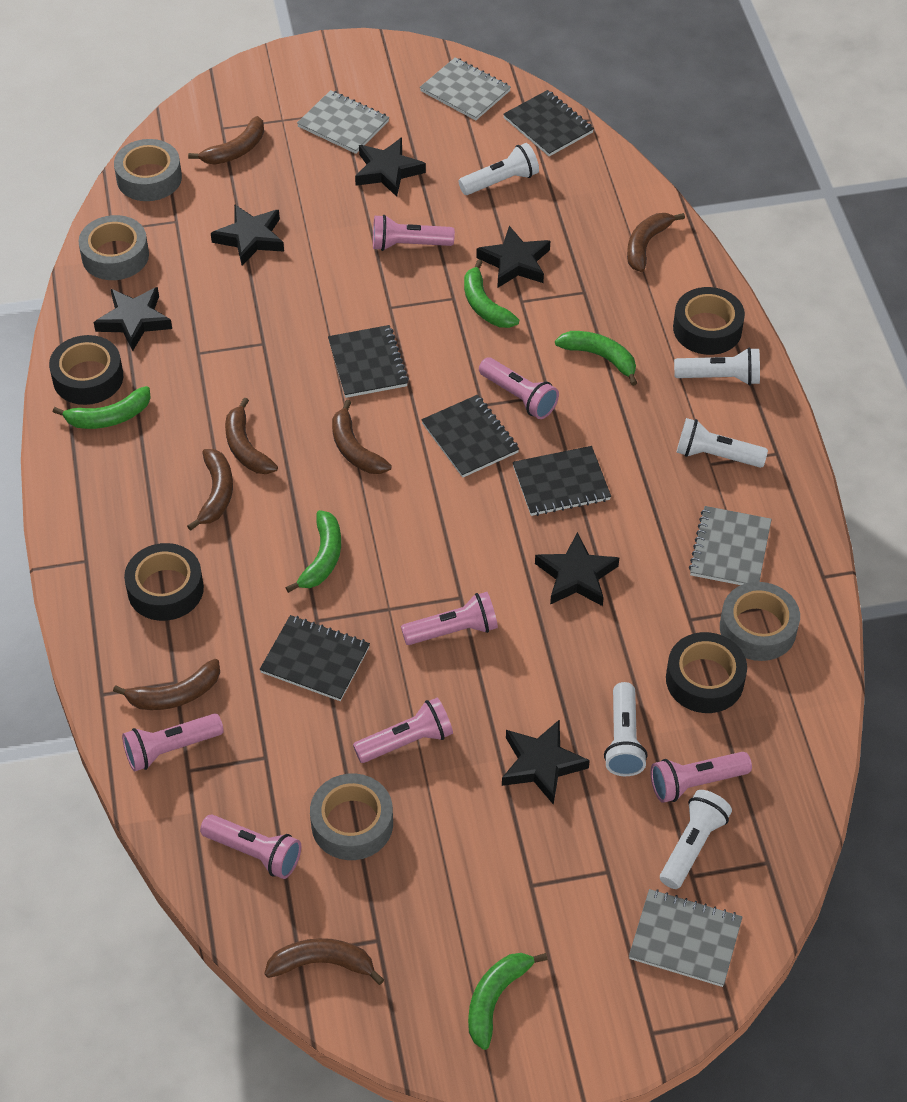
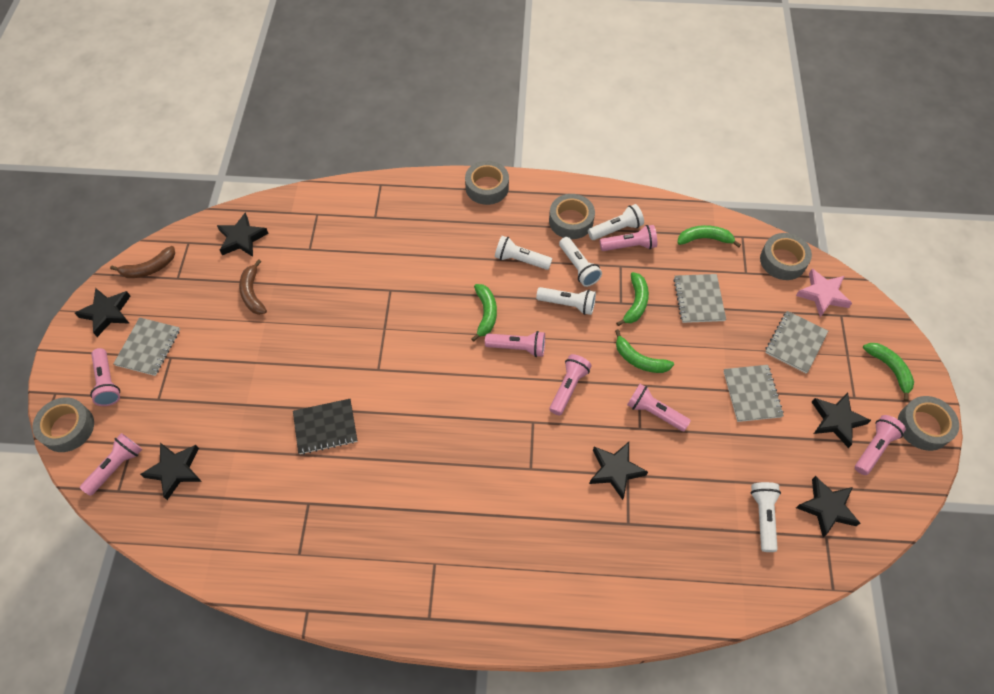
black notebook: 5 -> 1
black tape: 4 -> 0
brown banana: 7 -> 2
grey tape: 4 -> 5
pink star: 0 -> 1

